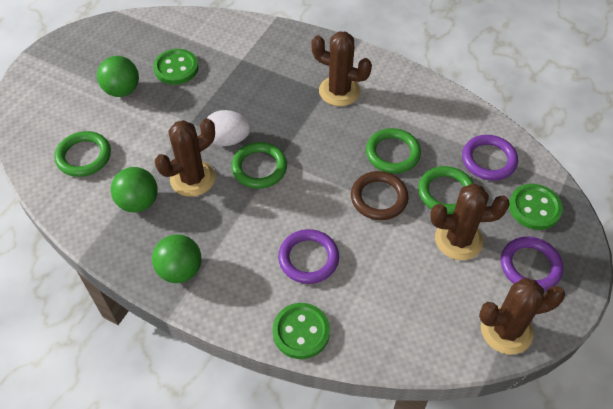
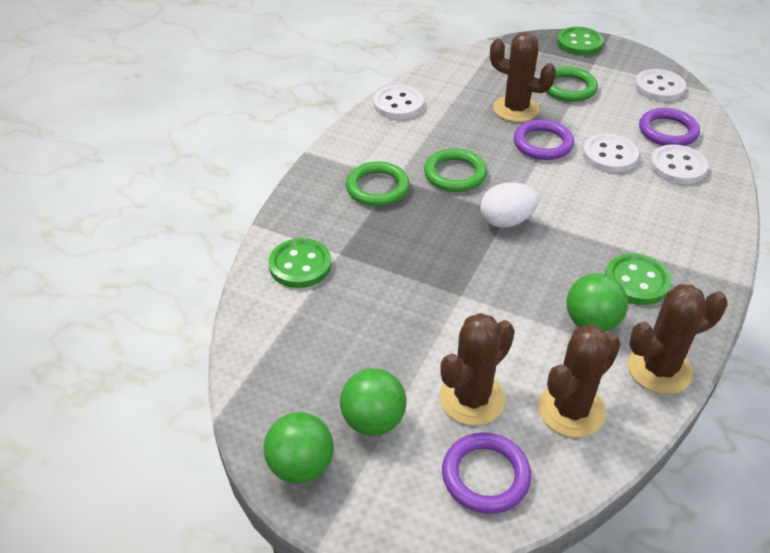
brown ring: 1 -> 0
green ring: 4 -> 3
white button: 0 -> 4

